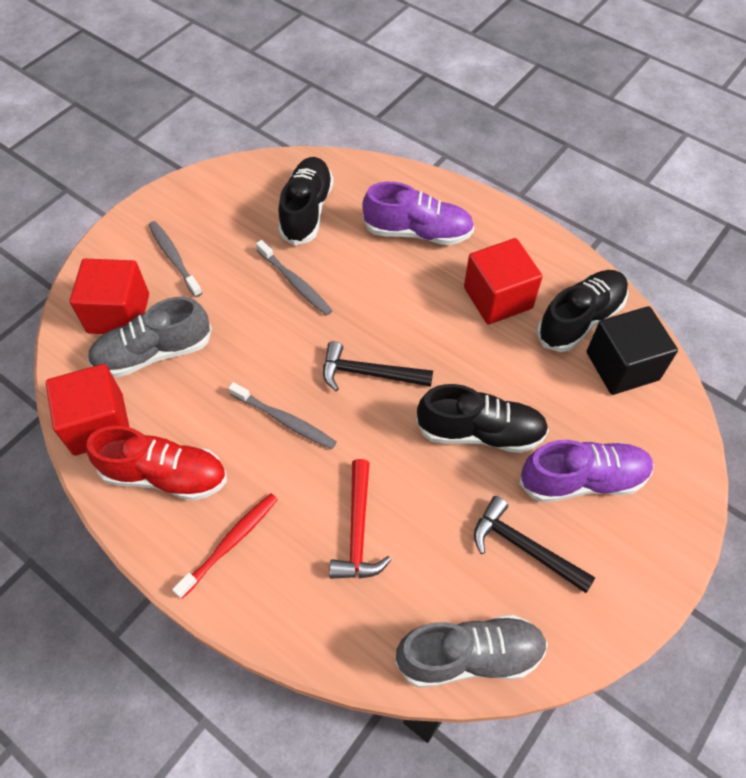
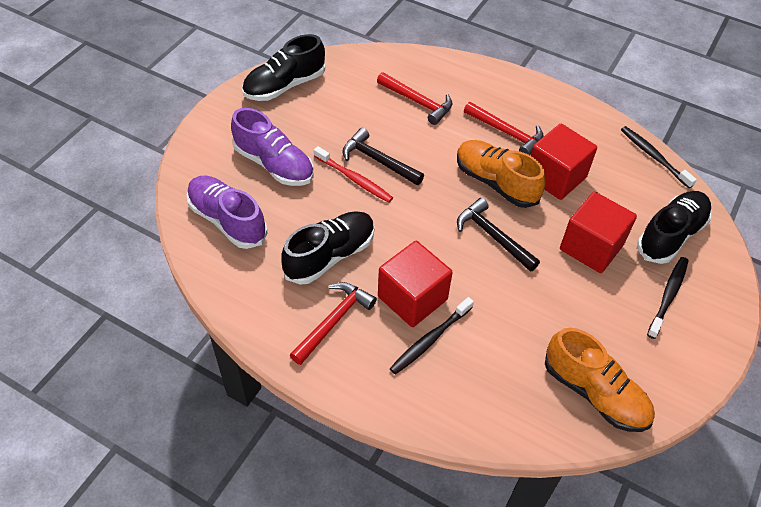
black cube: 1 -> 0
black toothbrush: 0 -> 3
grey shoe: 2 -> 0
grey toothbrush: 3 -> 0
orange shoe: 0 -> 2
red hammer: 1 -> 3
red shoe: 1 -> 0

